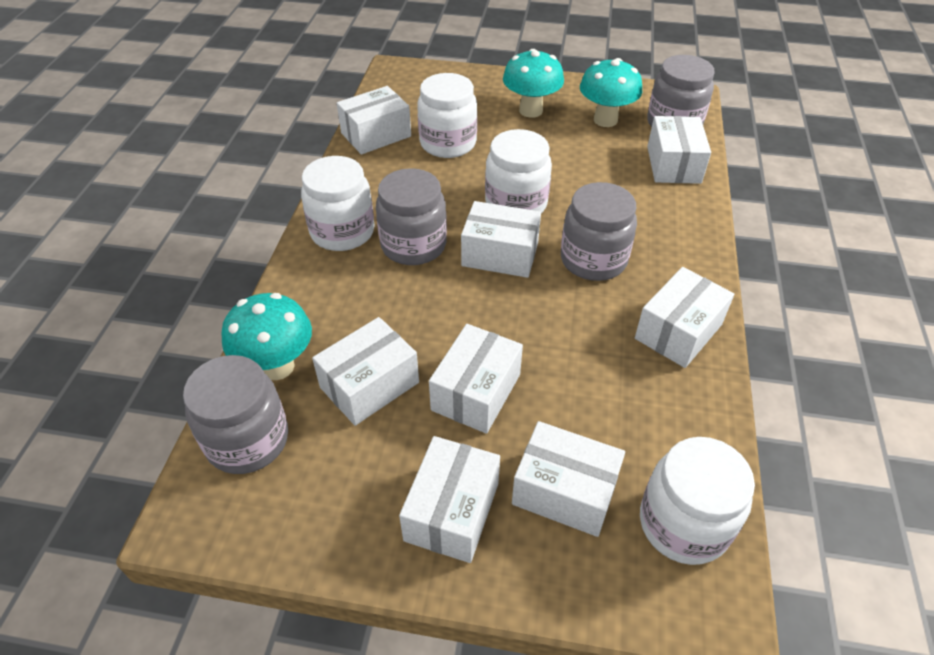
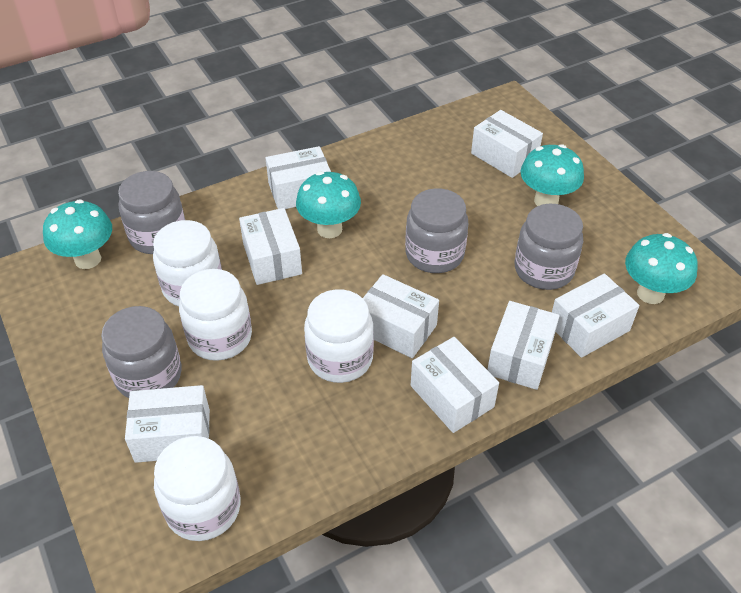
turquoise mushroom: 3 -> 4

